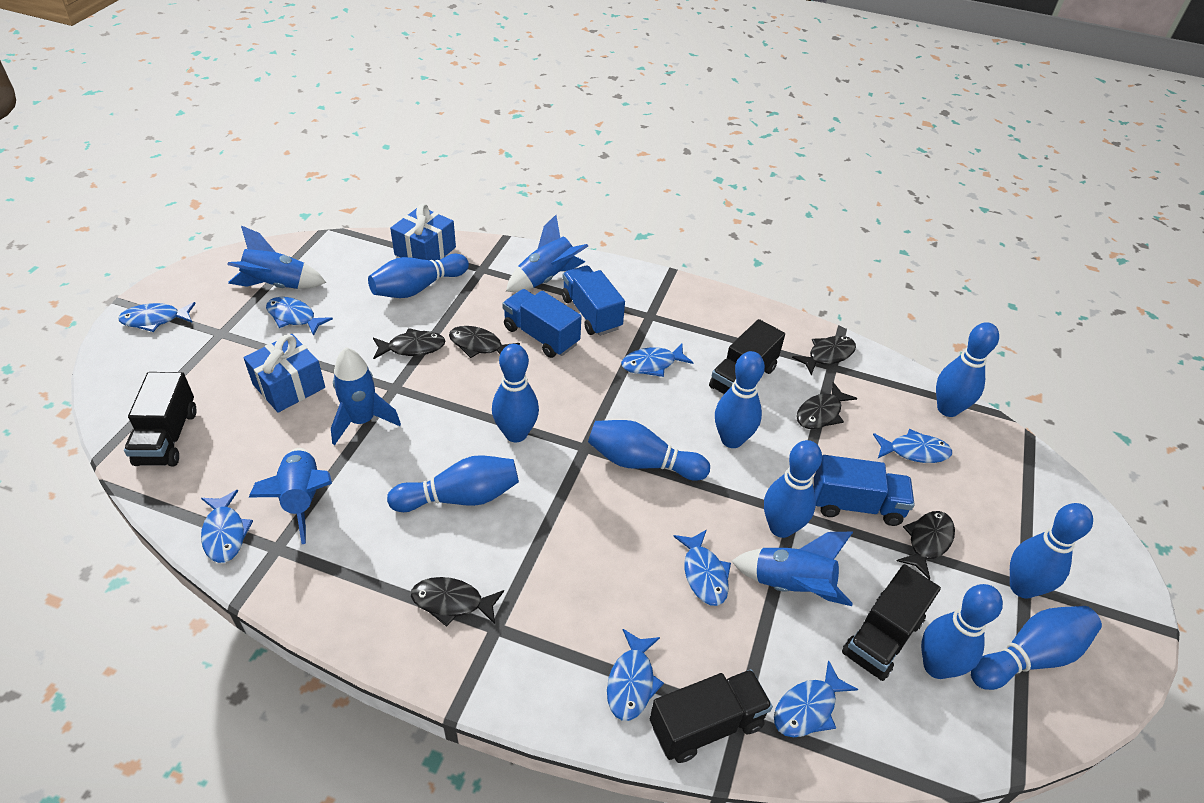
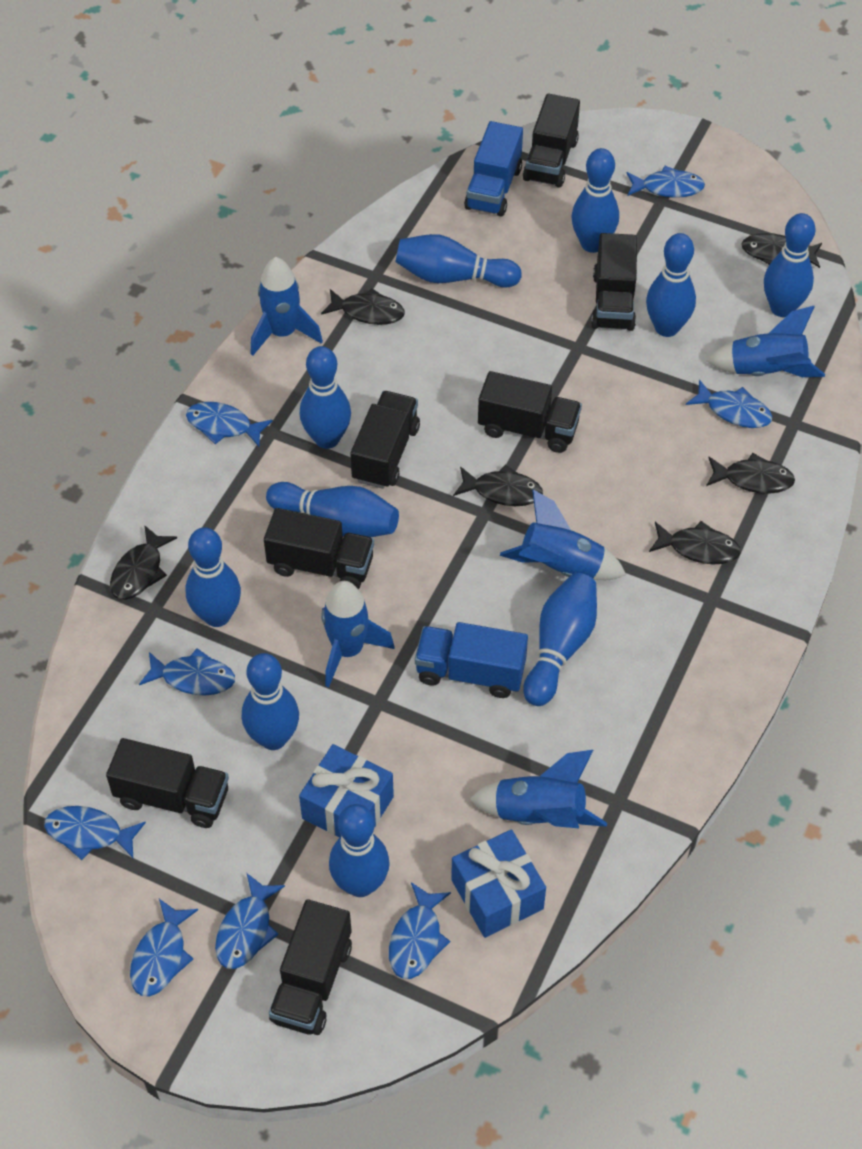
black truck: 4 -> 7
blue truck: 3 -> 2

